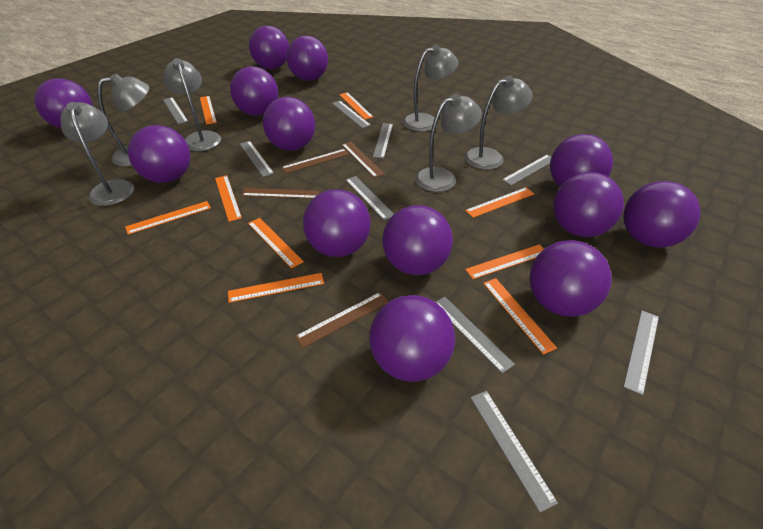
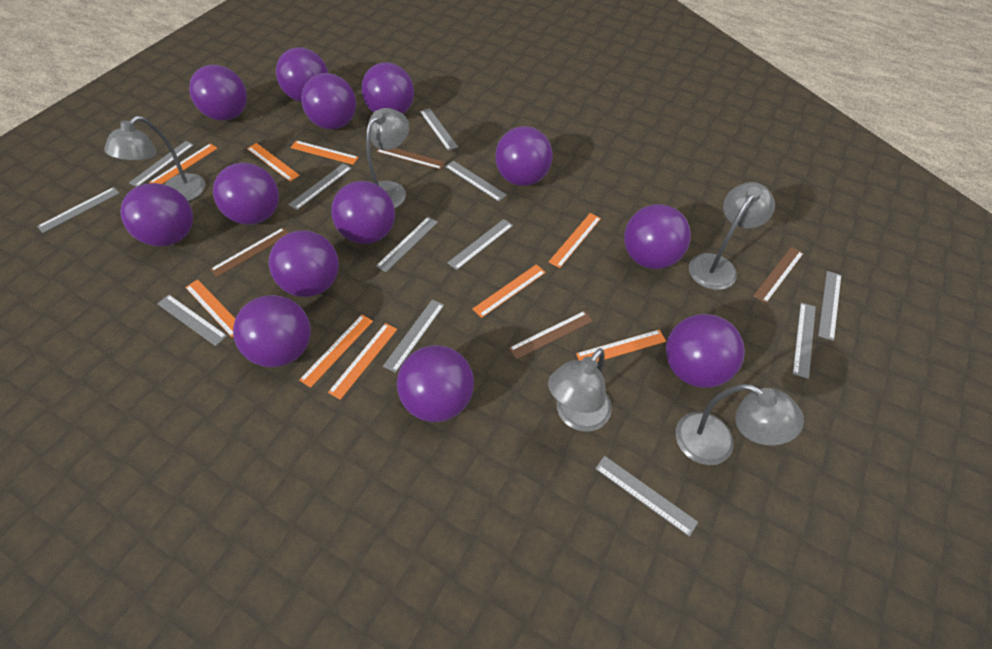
grey lamp: 6 -> 5
grey ruler: 9 -> 12

